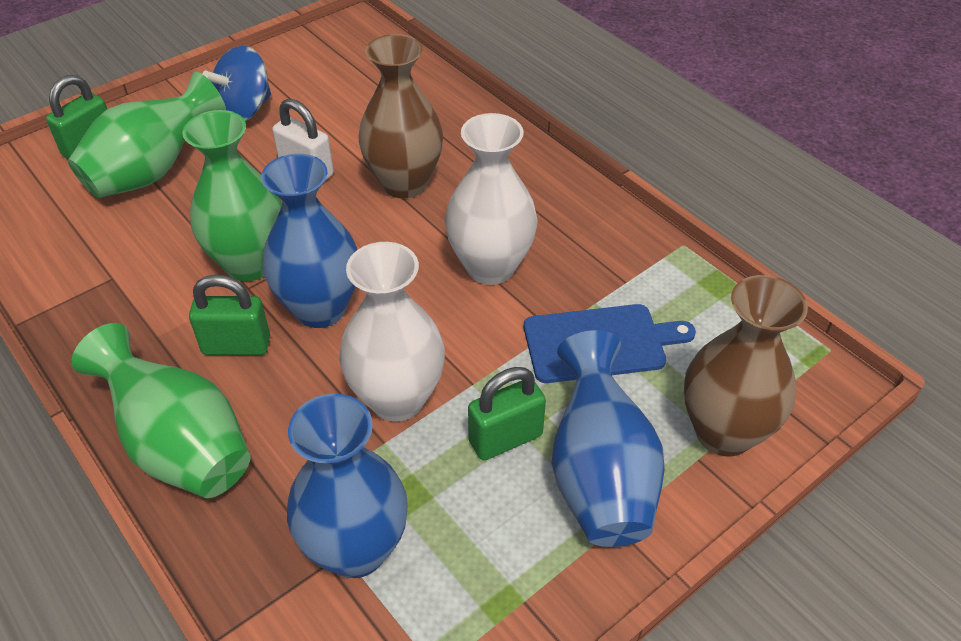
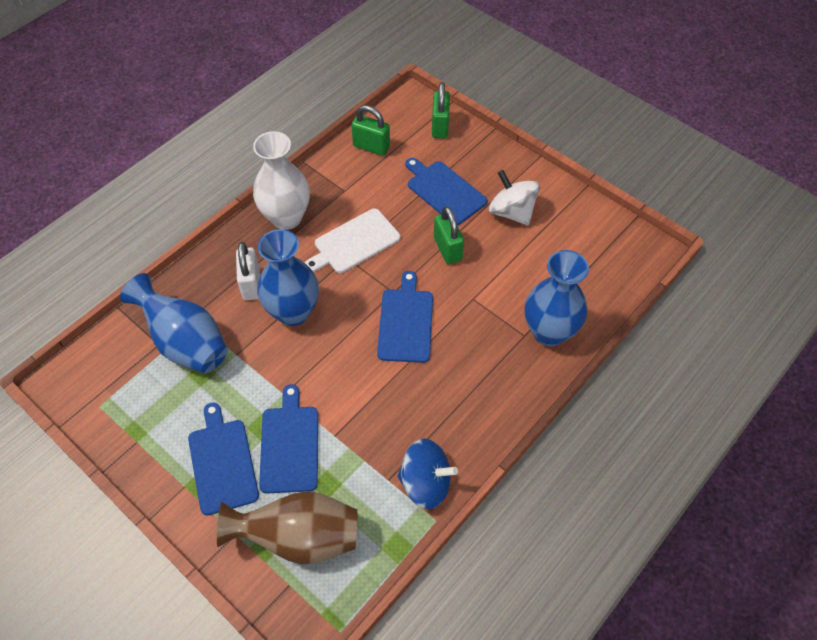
blue cutting board: 1 -> 4
brown vase: 2 -> 1
green vase: 3 -> 0
white cutting board: 0 -> 1
white spinning top: 0 -> 1
white vase: 2 -> 1

